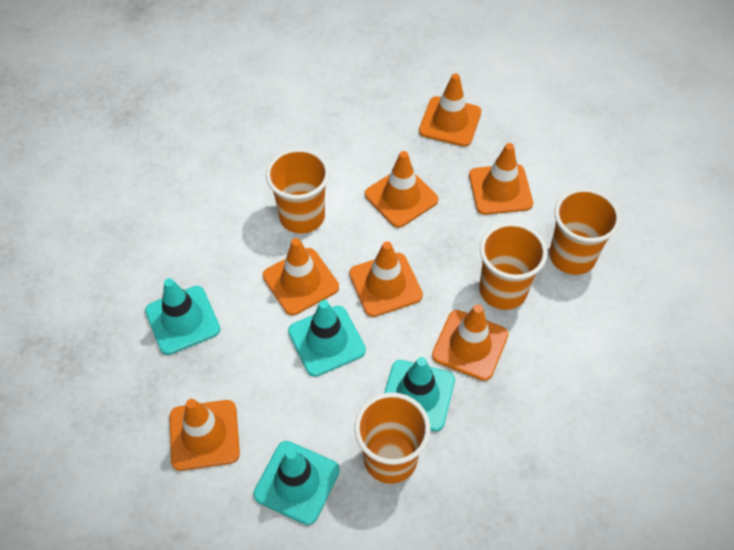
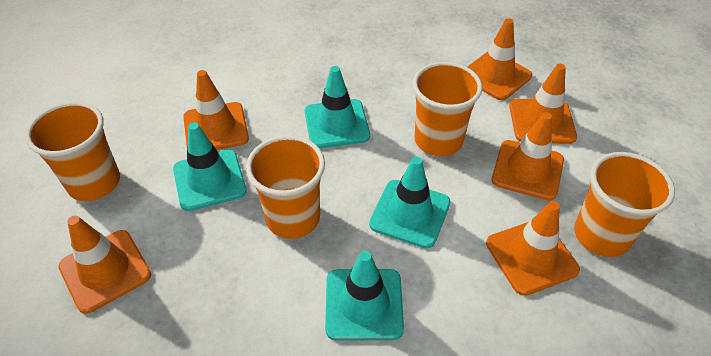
orange traffic cone: 7 -> 6

